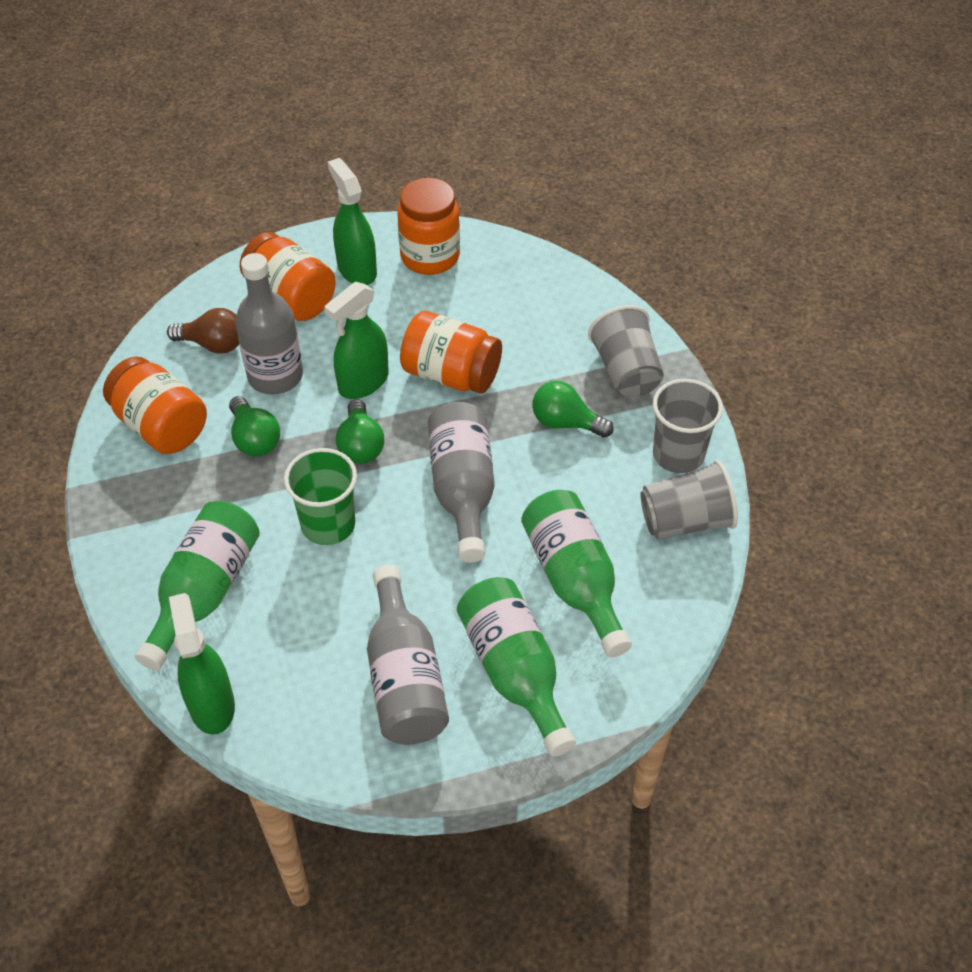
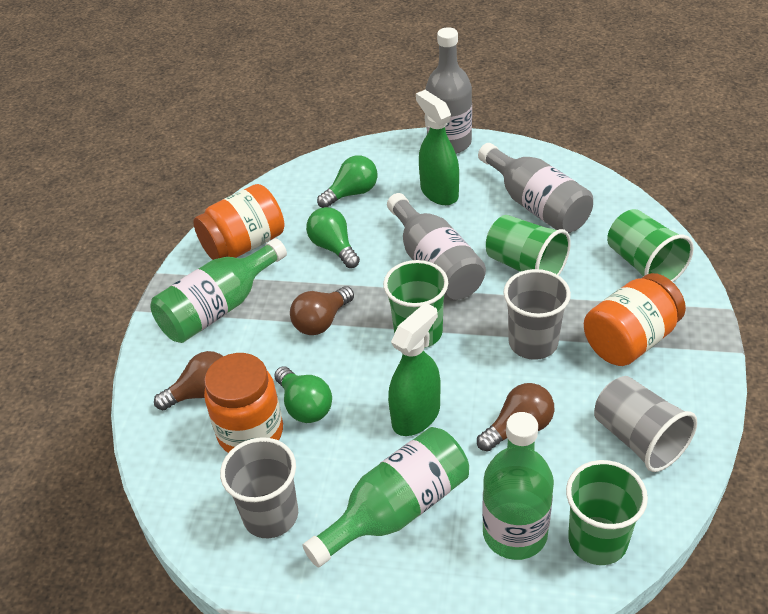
brown light bulb: 1 -> 3
green cup: 1 -> 4
green spray bottle: 3 -> 2
orange jar: 4 -> 3

